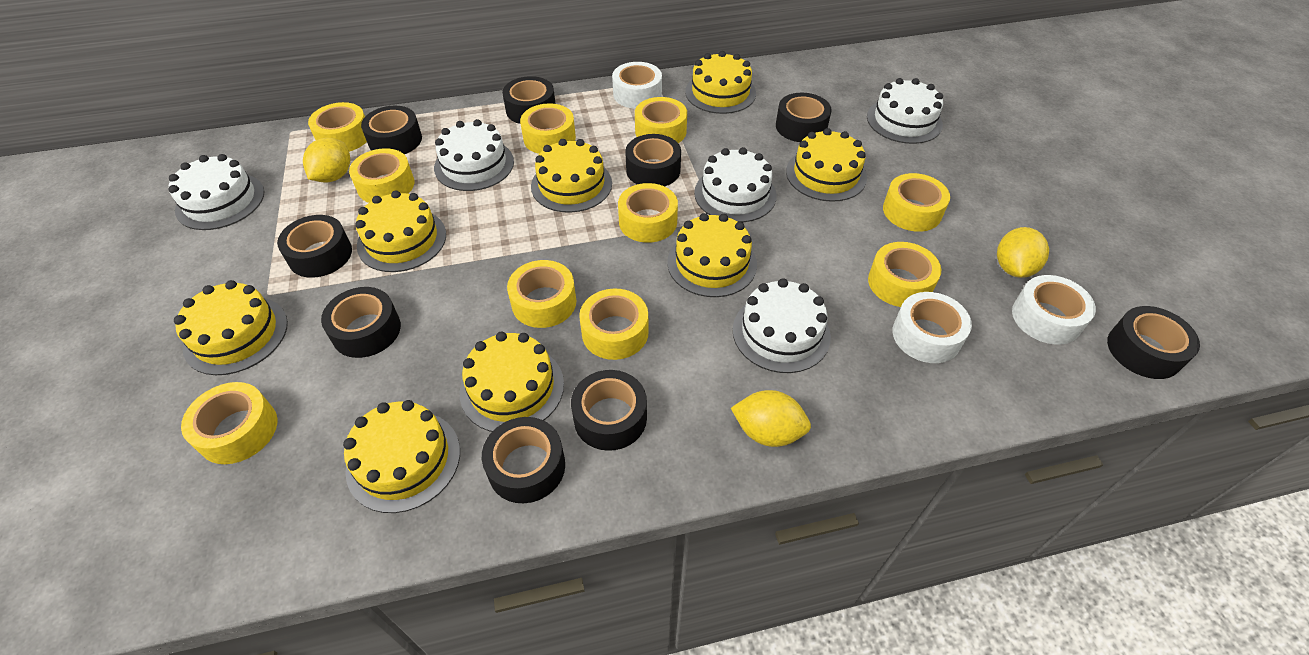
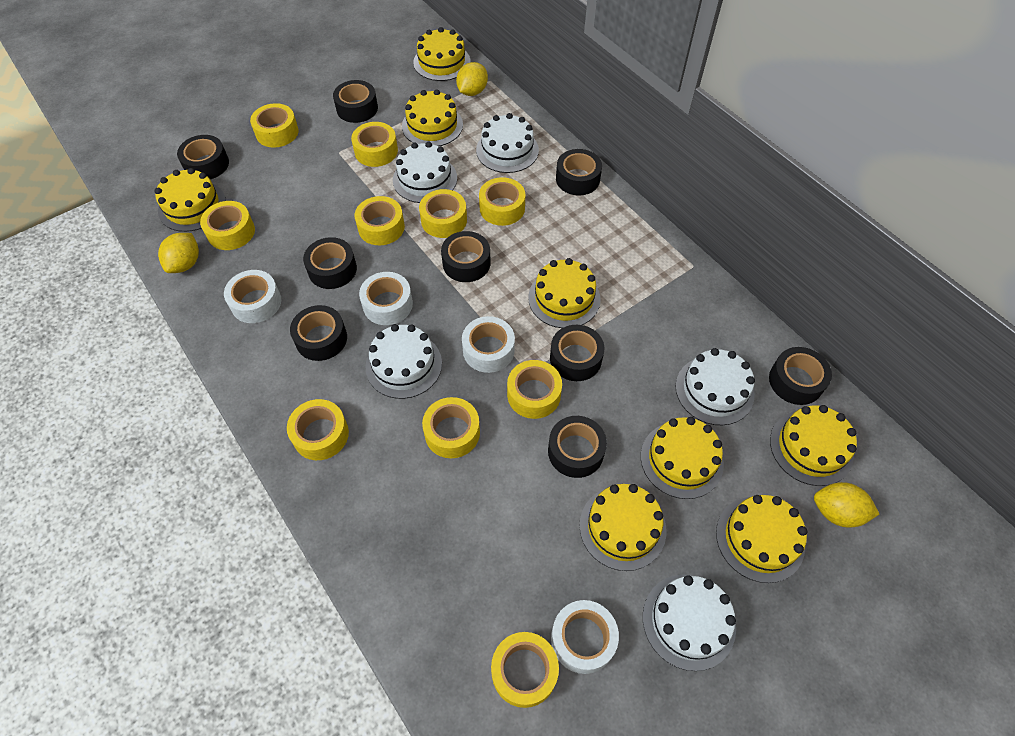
white tape: 3 -> 4

